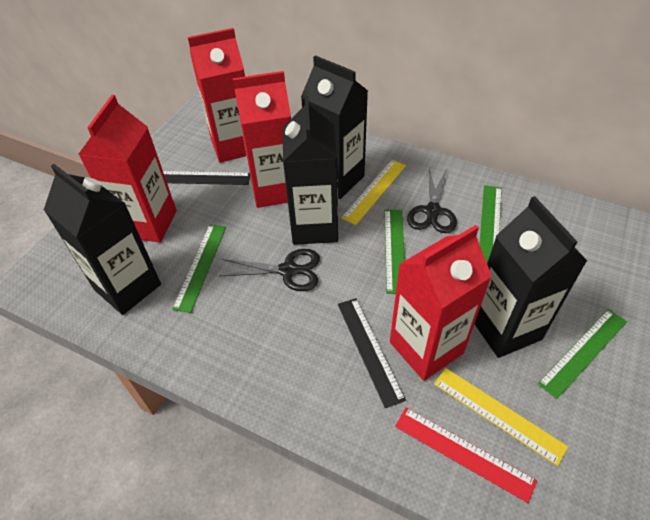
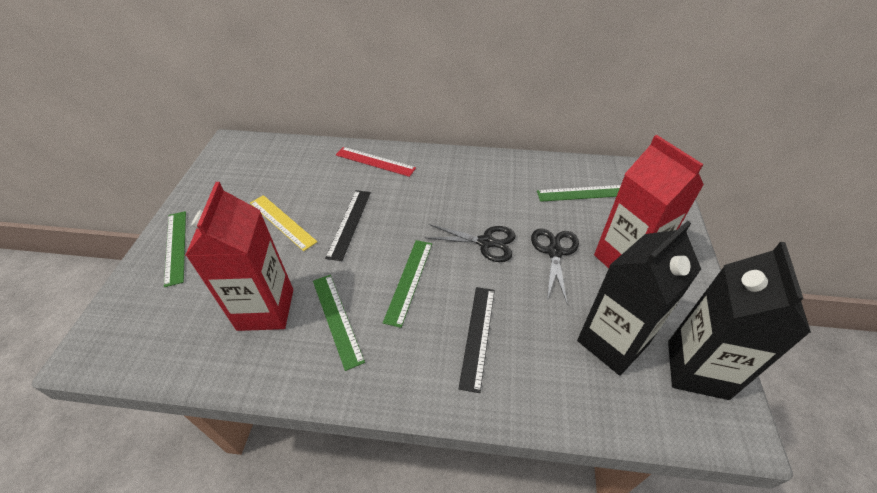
black carton: 4 -> 2
red carton: 4 -> 2
yellow ruler: 2 -> 1

